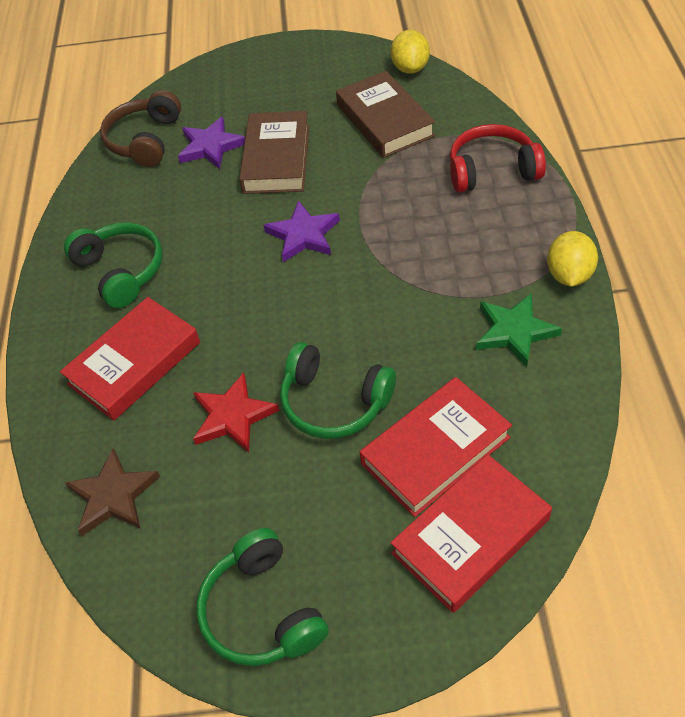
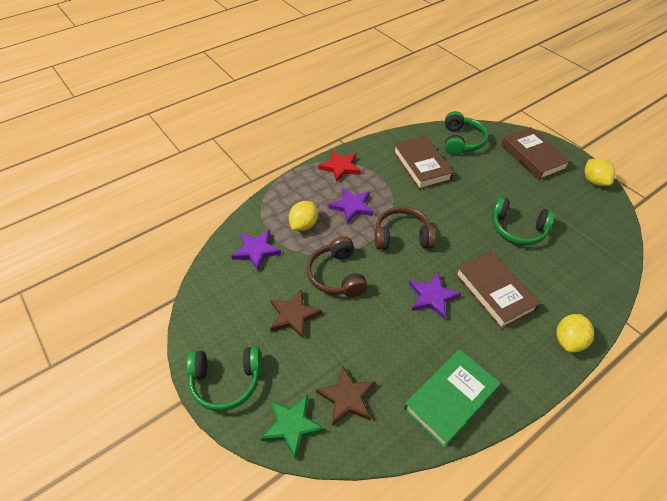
brown book: 2 -> 3
brown headphones: 1 -> 2
brown star: 1 -> 2
green book: 0 -> 1
purple star: 2 -> 3
red book: 3 -> 0
red headphones: 1 -> 0
yellow lemon: 2 -> 3

